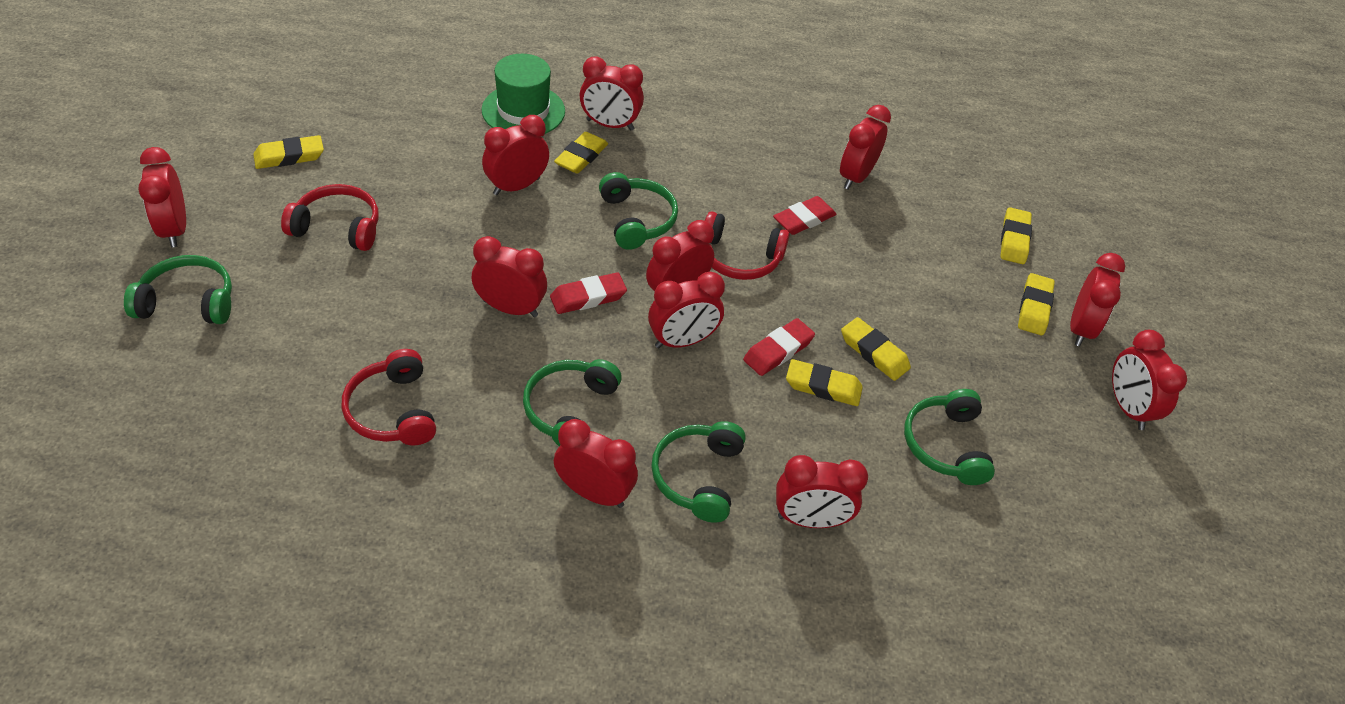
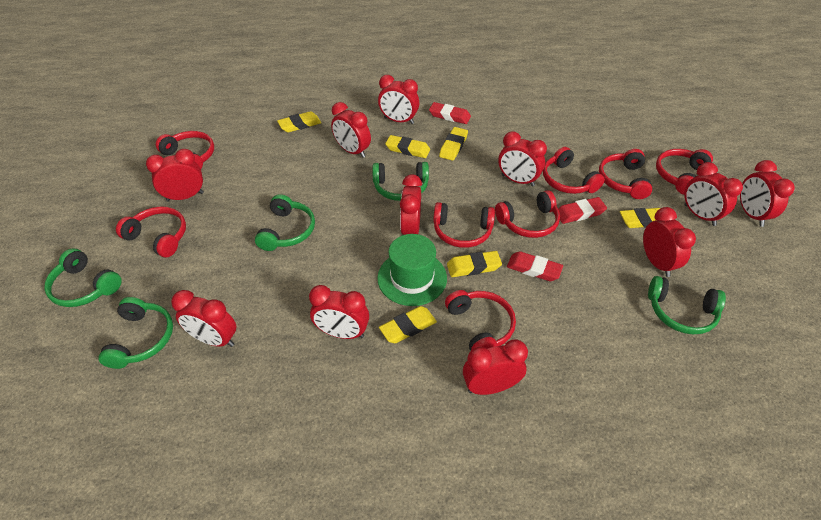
red headphones: 3 -> 8

